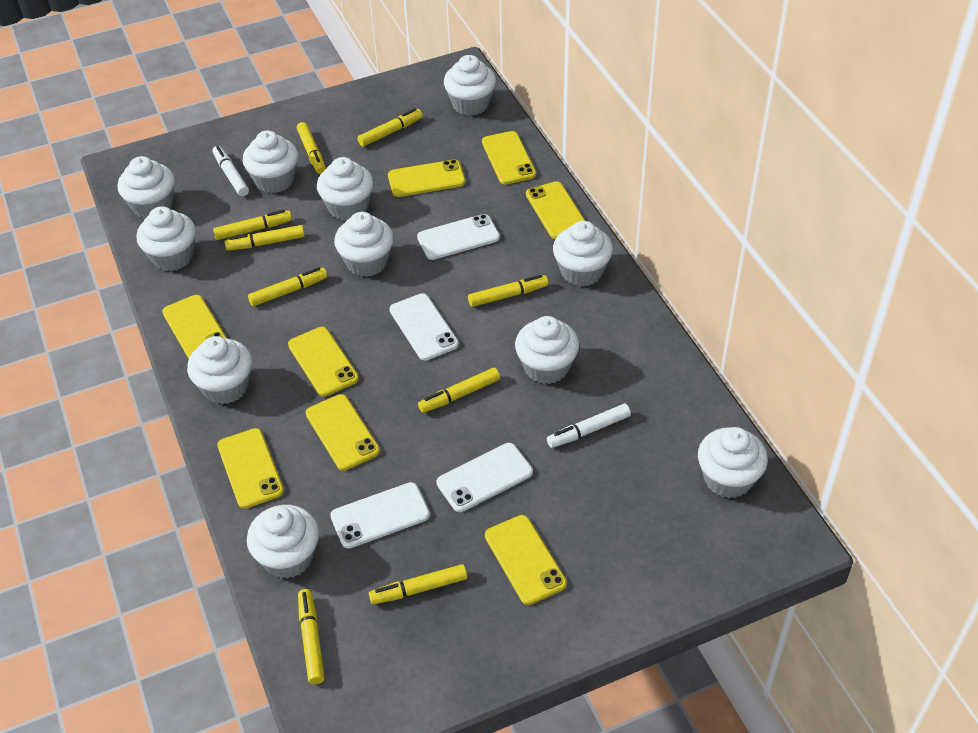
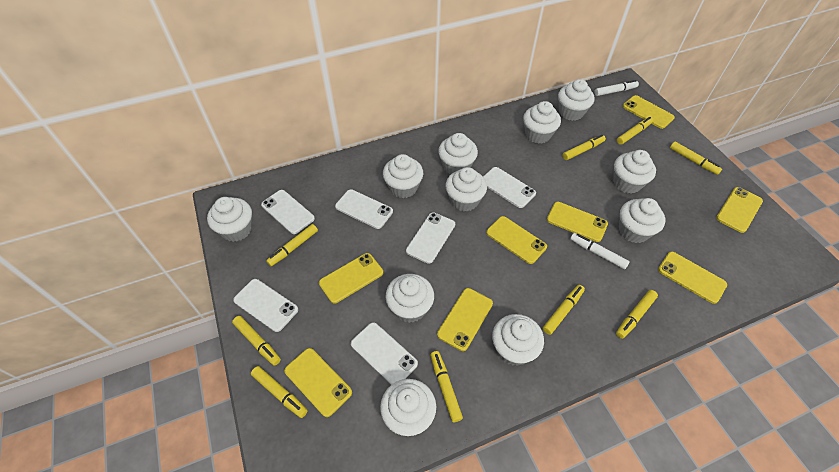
white phone: 4 -> 6

